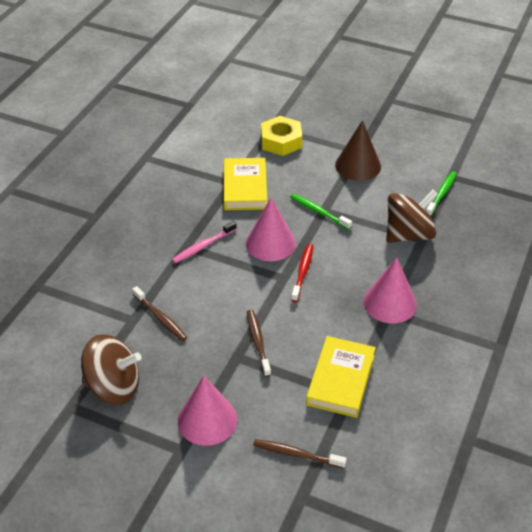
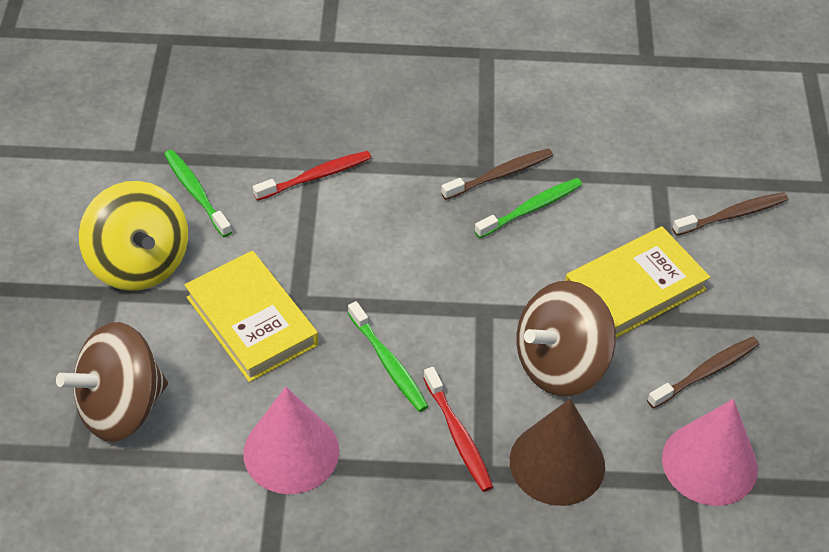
green toothbrush: 2 -> 3
pink cone: 3 -> 2
pink toothbrush: 1 -> 0
red toothbrush: 1 -> 2
yellow nut: 1 -> 0
yellow spinning top: 0 -> 1

